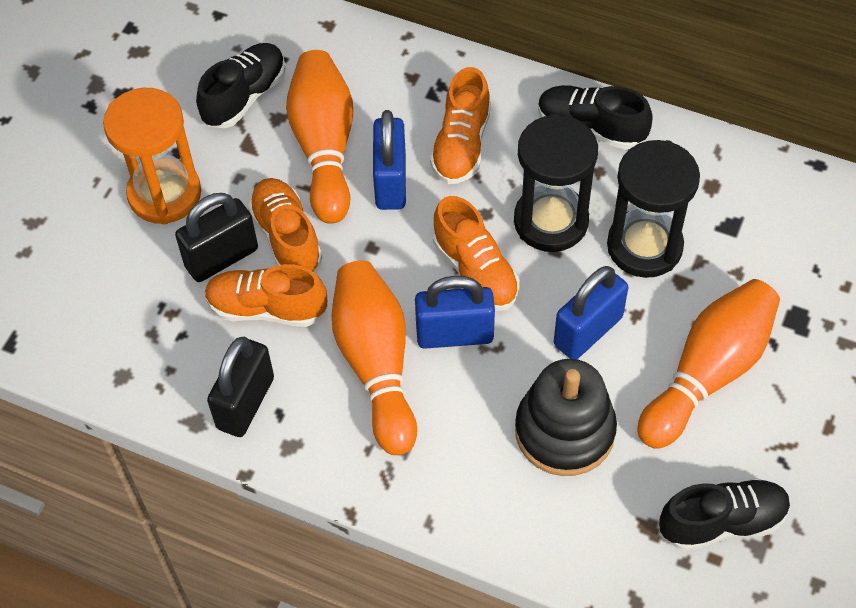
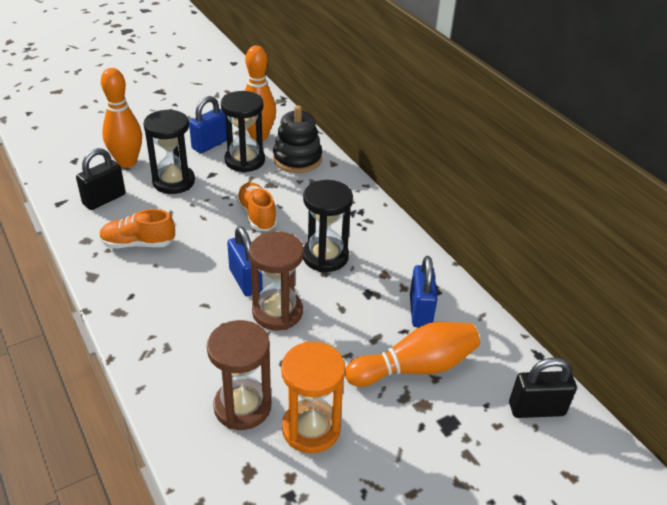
black hourglass: 2 -> 3
black shoe: 3 -> 0
brown hourglass: 0 -> 2
orange shoe: 4 -> 2

